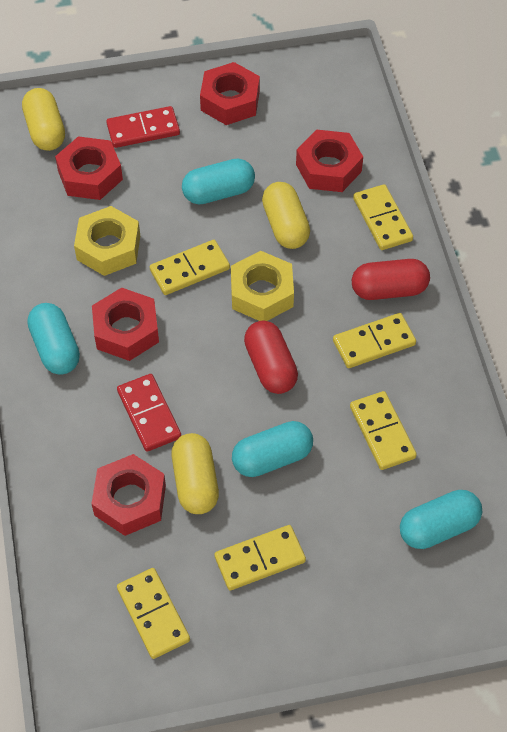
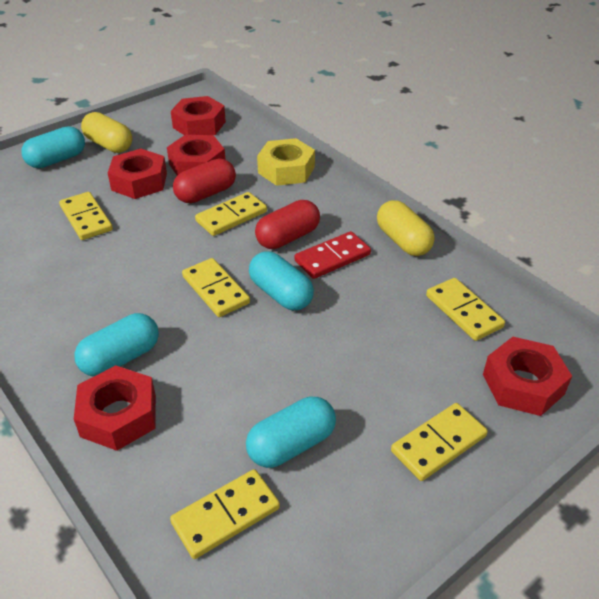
red domino: 2 -> 1
yellow capsule: 3 -> 2
yellow nut: 2 -> 1

